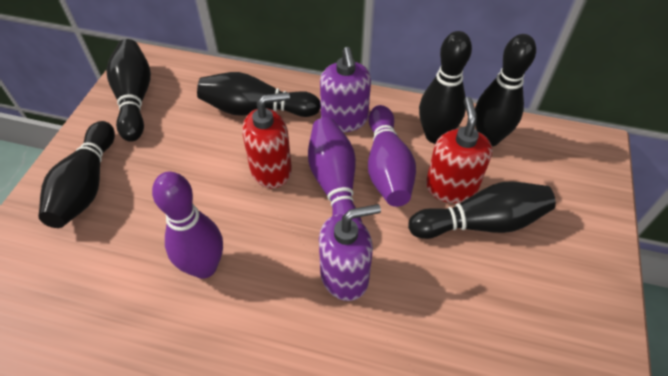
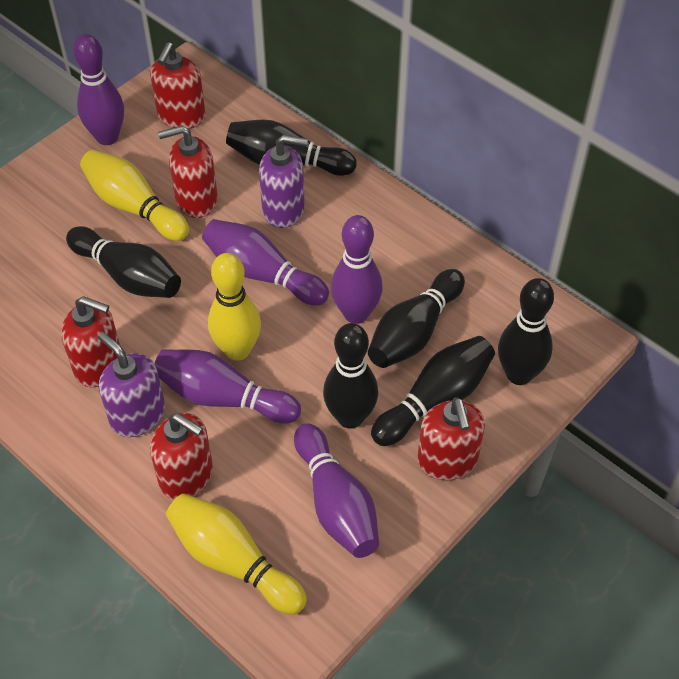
purple bowling pin: 3 -> 5
red soap dispenser: 2 -> 5
yellow bowling pin: 0 -> 3

